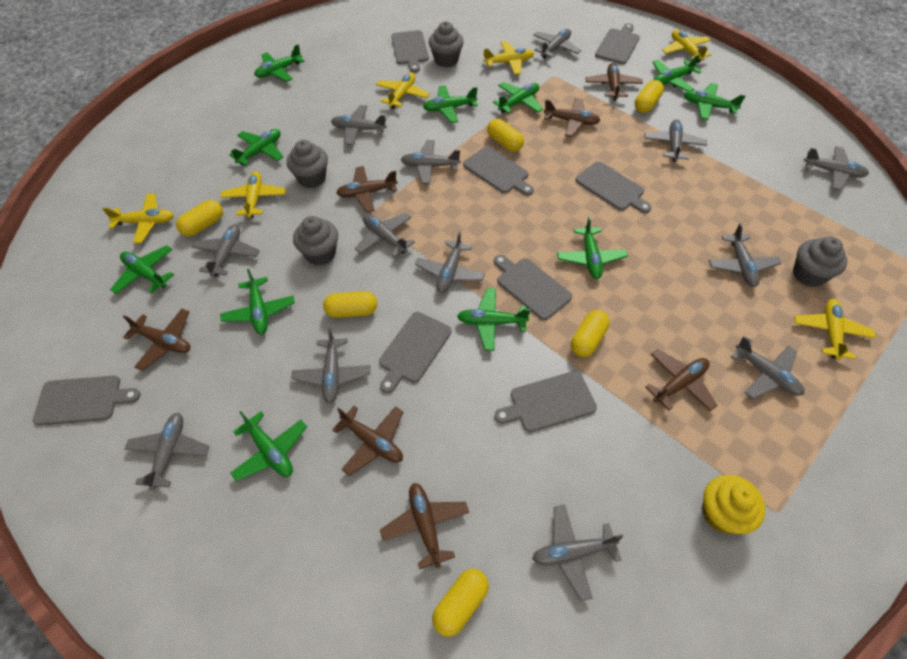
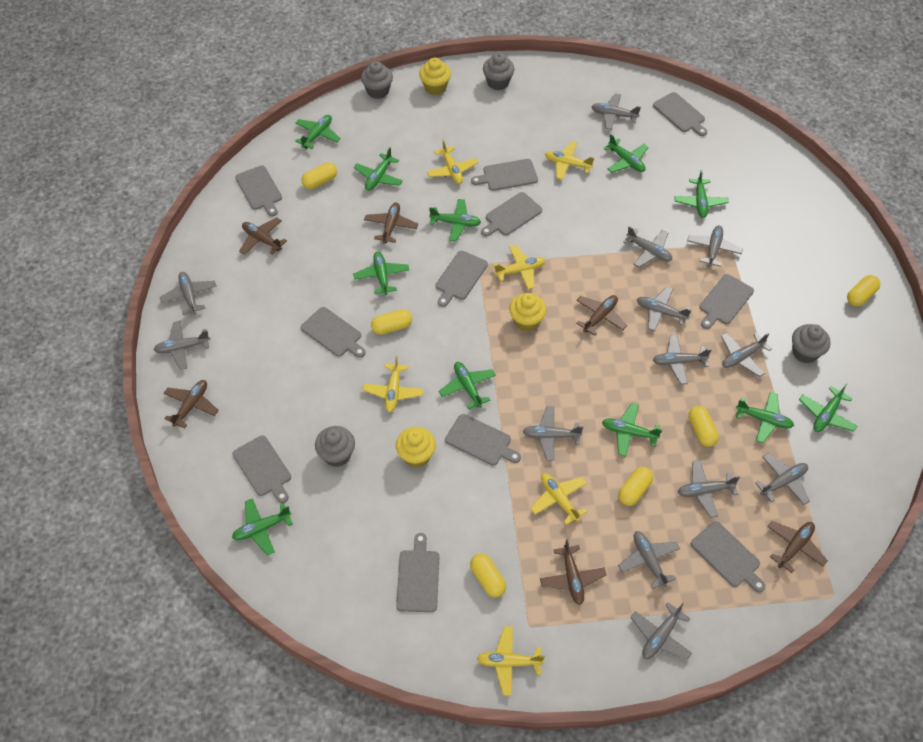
brown plane: 7 -> 6
grey cutting board: 8 -> 11
yellow cupcake: 1 -> 3

